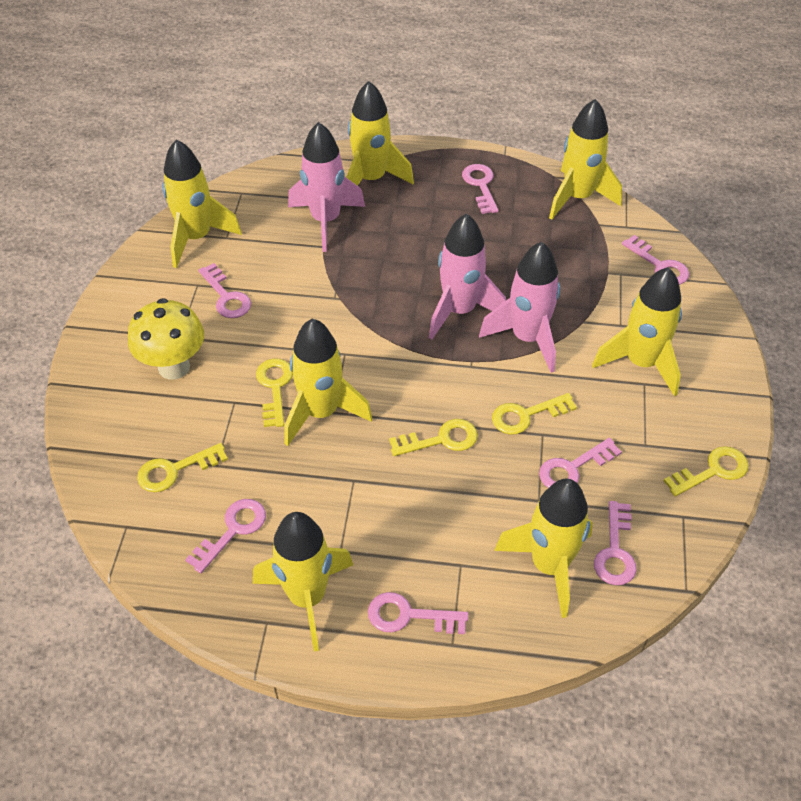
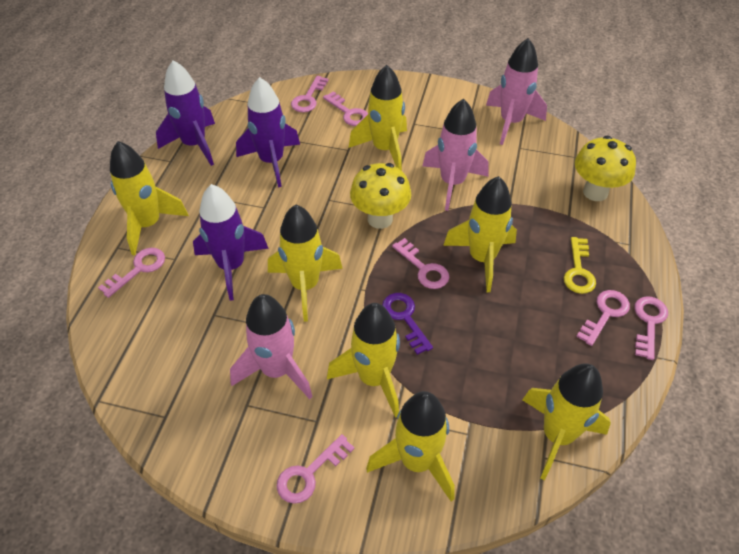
purple key: 0 -> 1
purple rocket: 0 -> 3
yellow key: 5 -> 1
yellow mushroom: 1 -> 2

